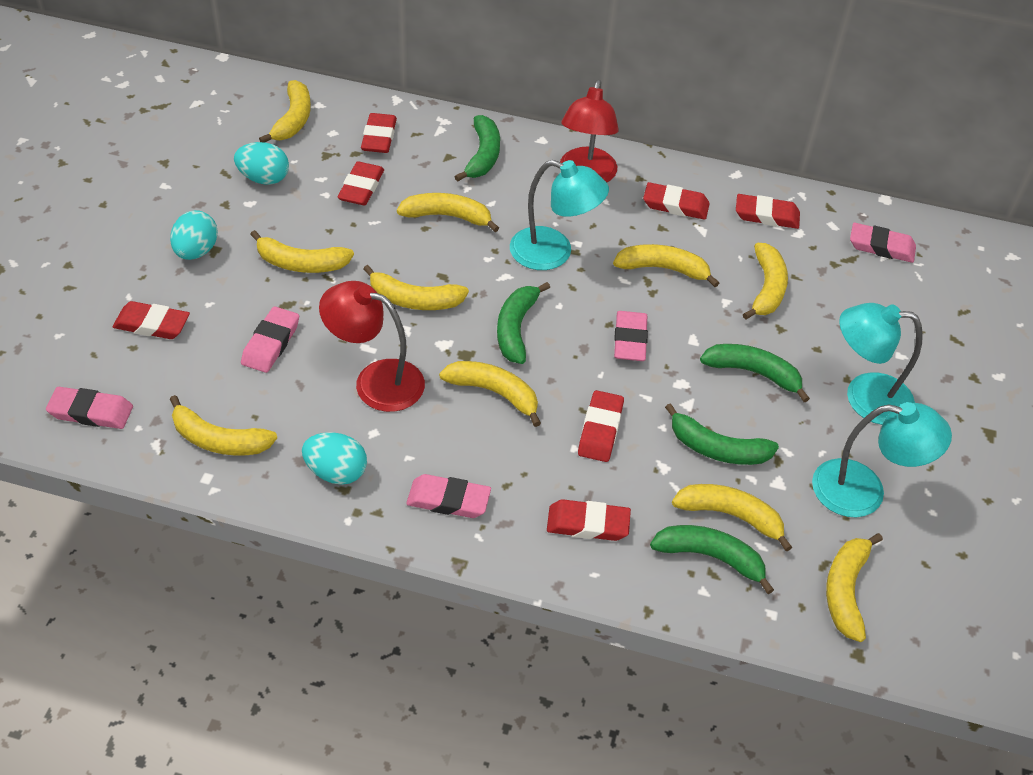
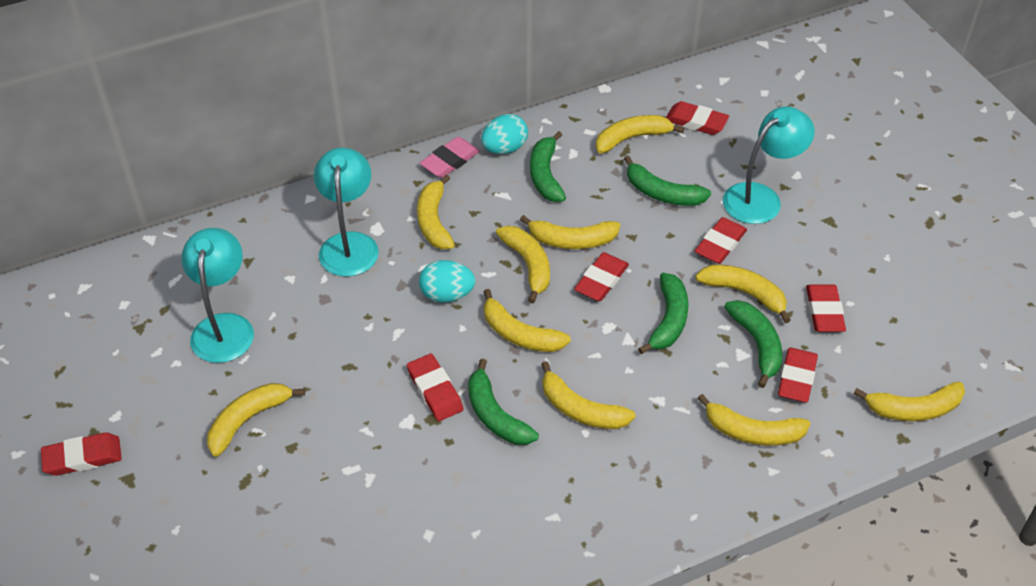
pink eraser: 5 -> 1
red lamp: 2 -> 0
turquoise egg: 3 -> 2

